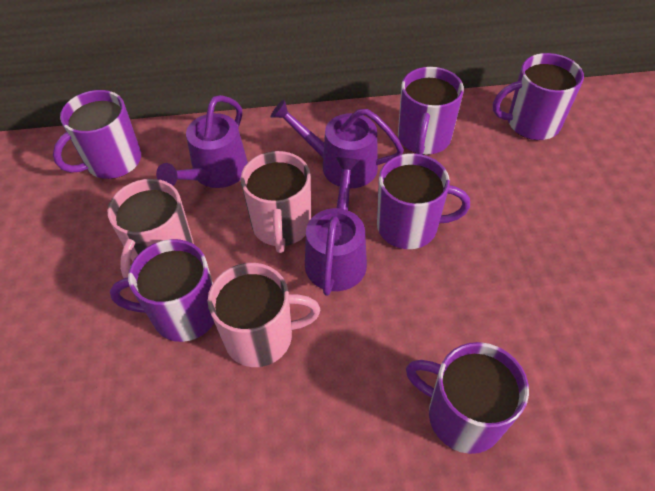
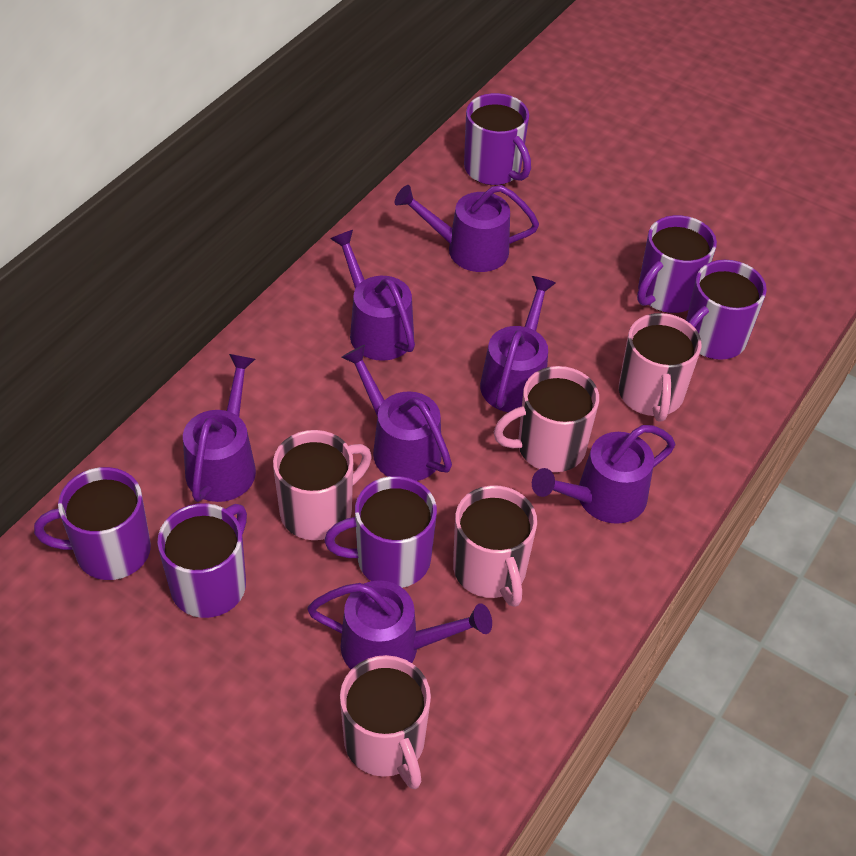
pink mug: 3 -> 5
purple watering can: 3 -> 7

